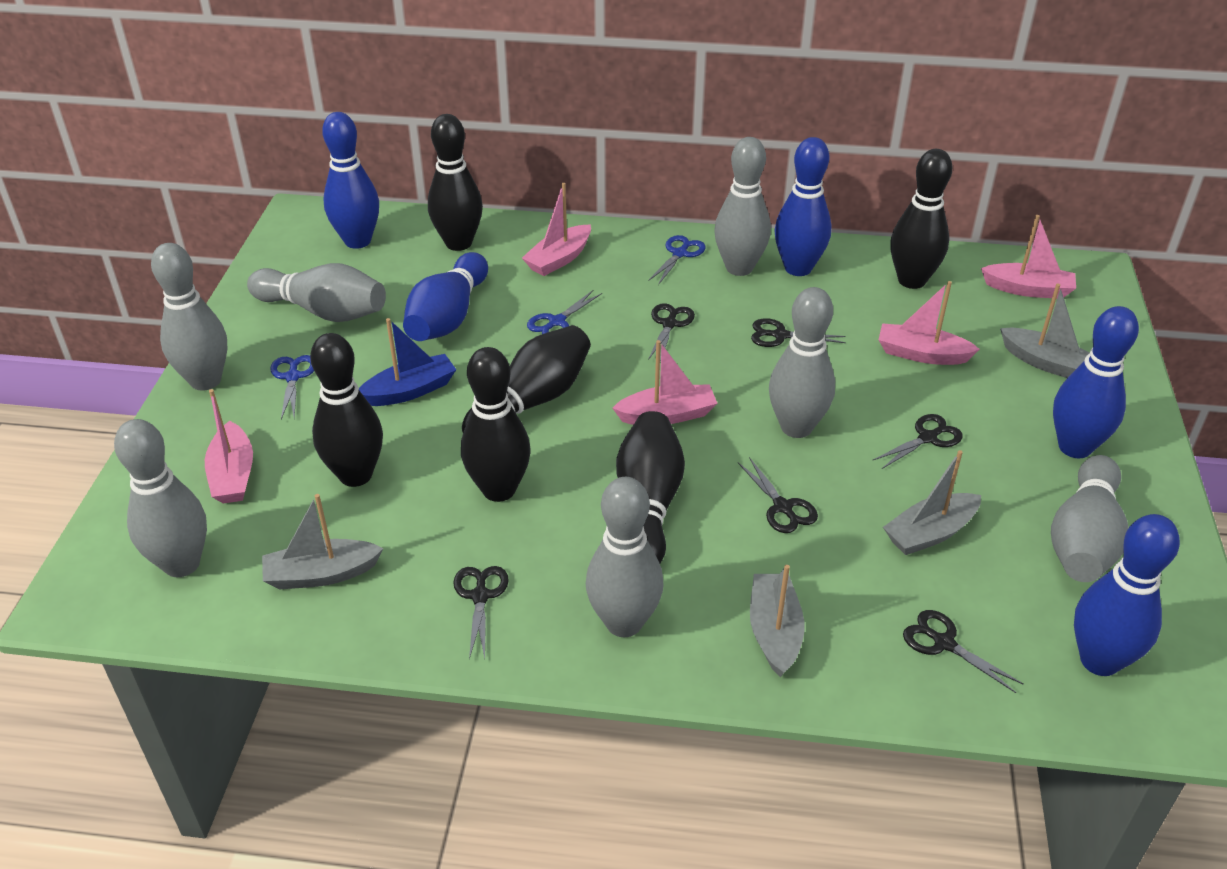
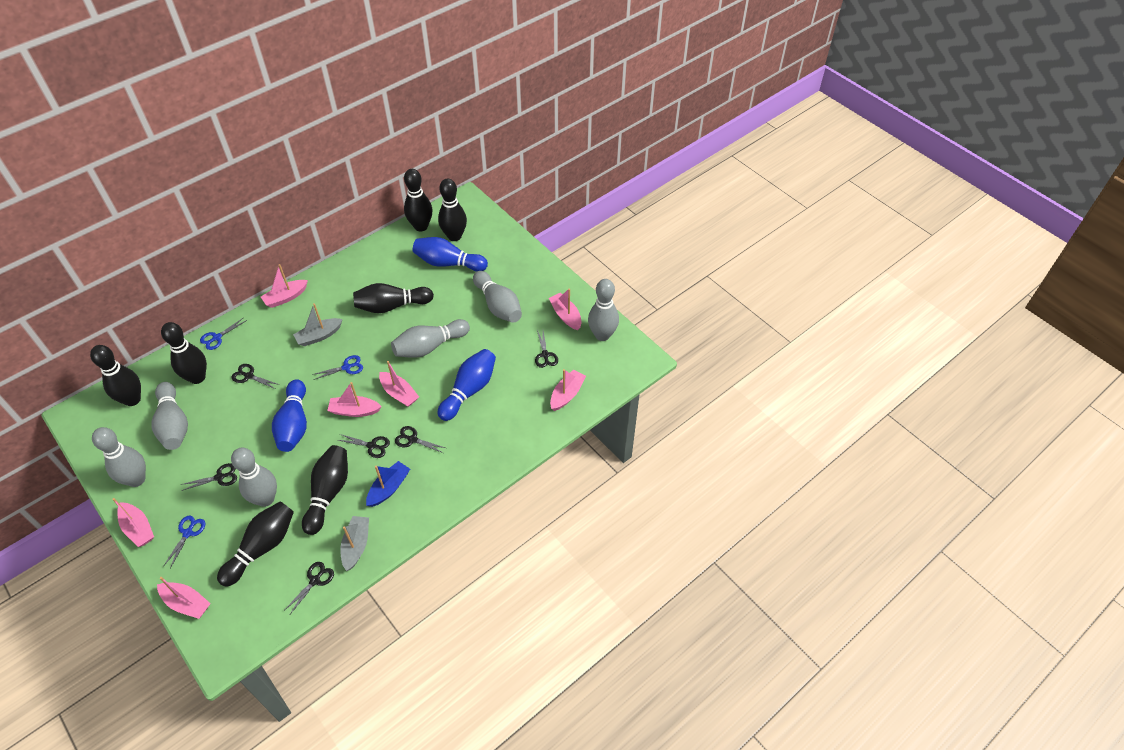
black bowling pin: 6 -> 7
blue bowling pin: 5 -> 3
grey boat: 4 -> 2
grey bowling pin: 7 -> 6
pink boat: 5 -> 7

